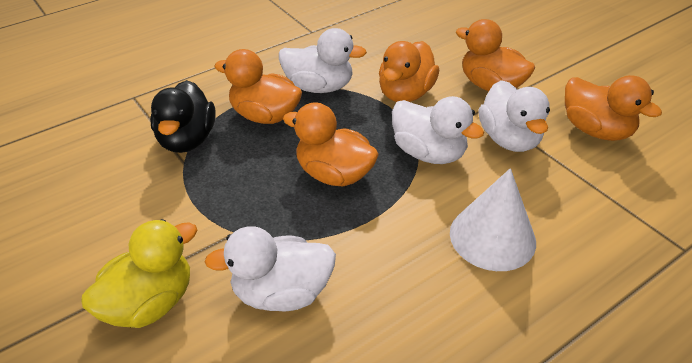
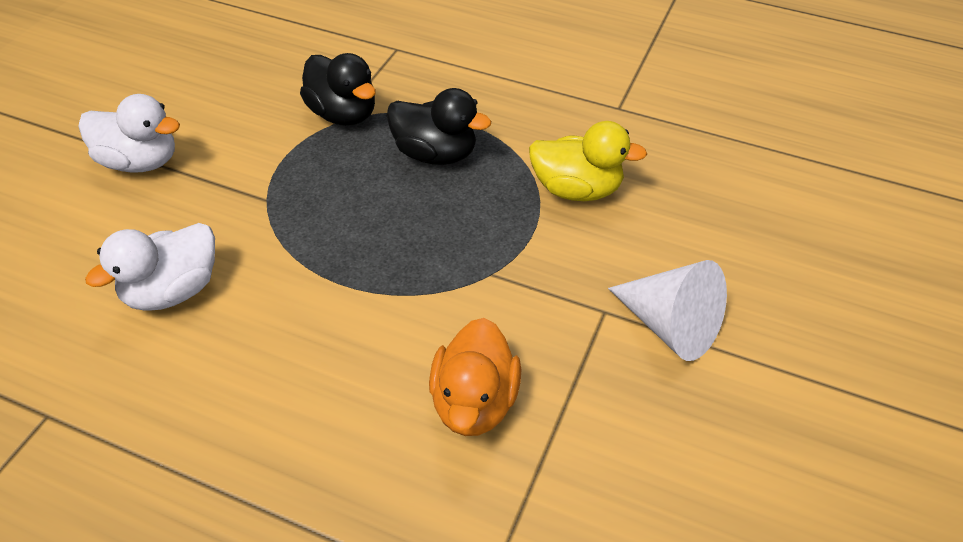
black duck: 1 -> 2
orange duck: 5 -> 1
white duck: 4 -> 2

